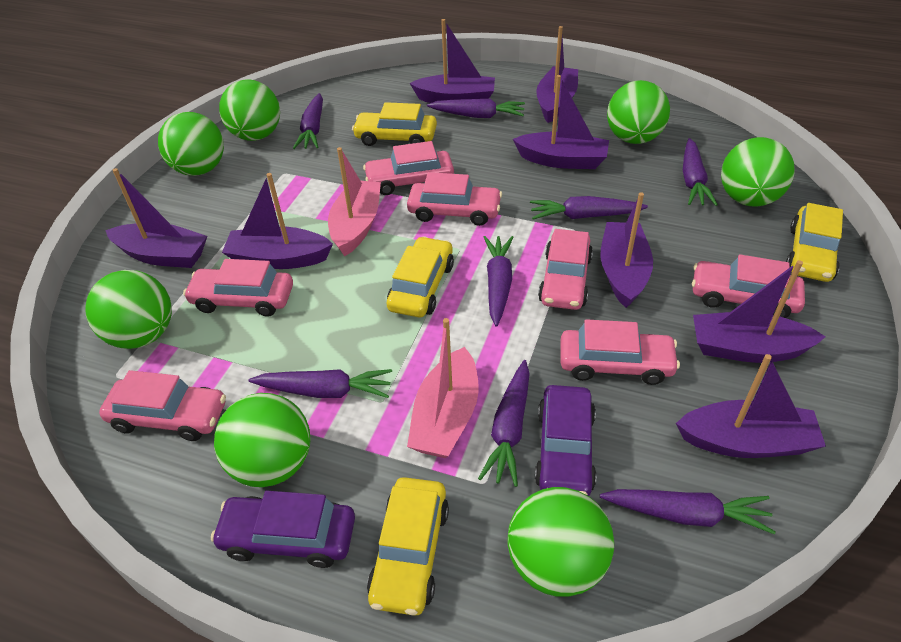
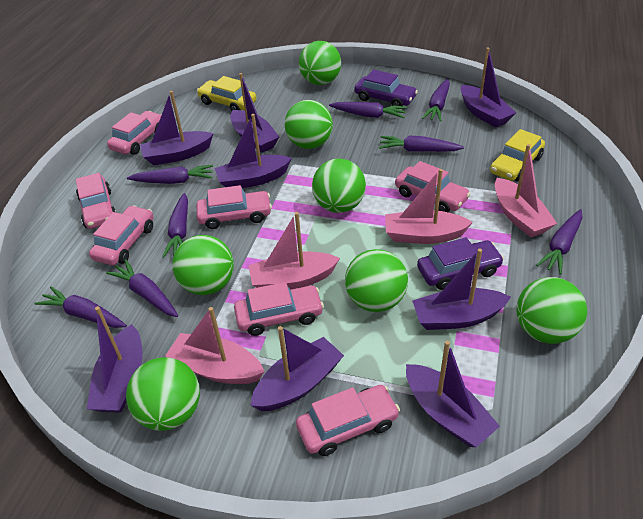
pink boat: 2 -> 4
yellow car: 4 -> 2

